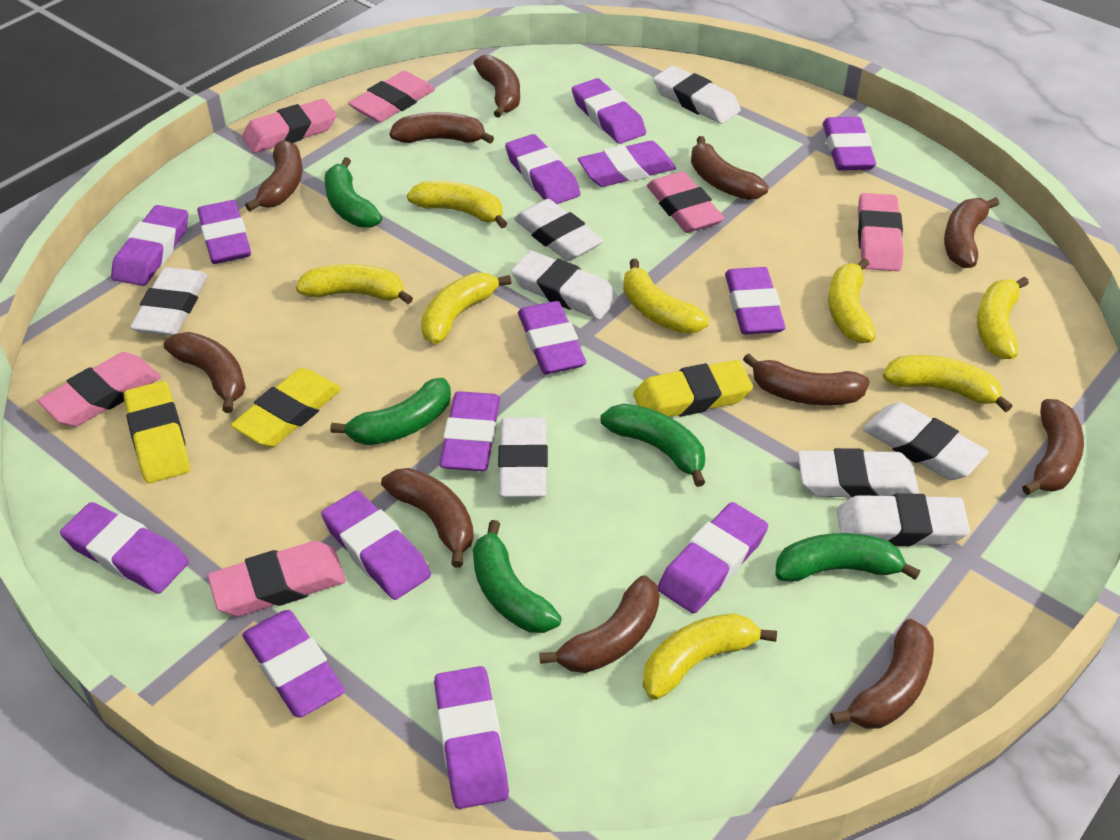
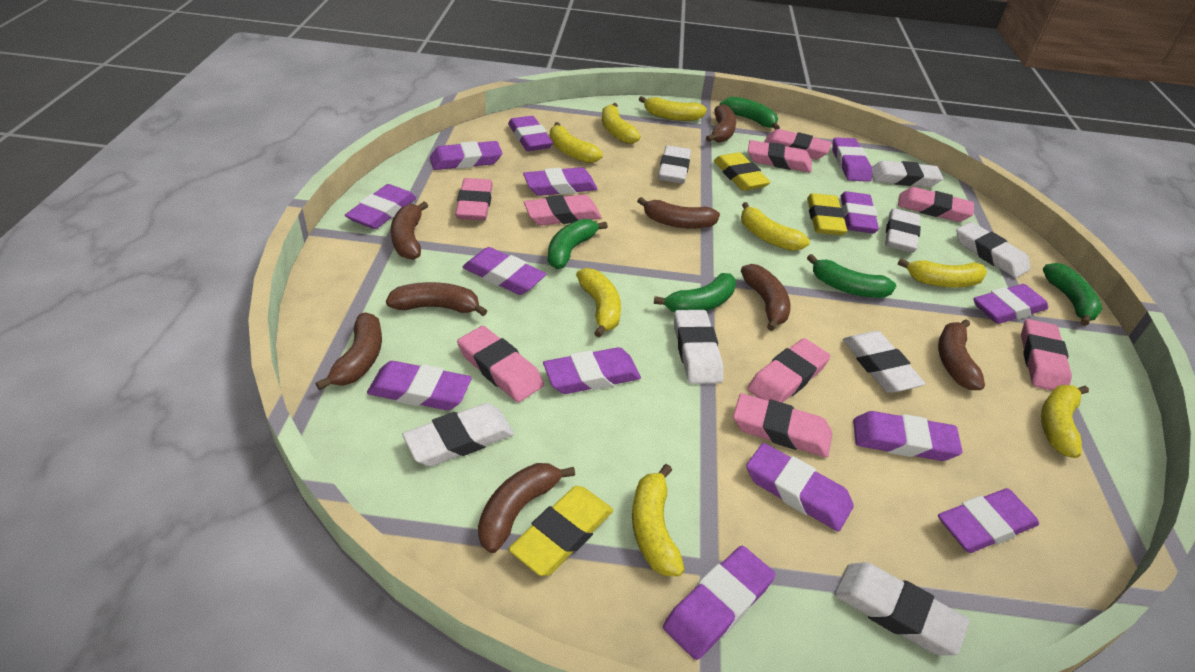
brown banana: 11 -> 8
pink eraser: 6 -> 9

